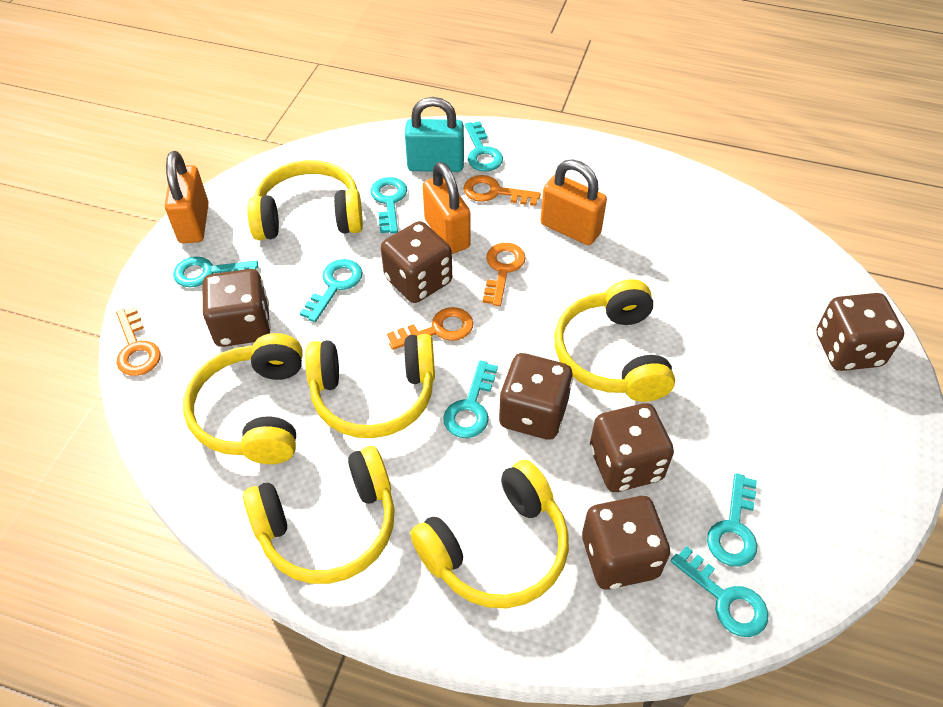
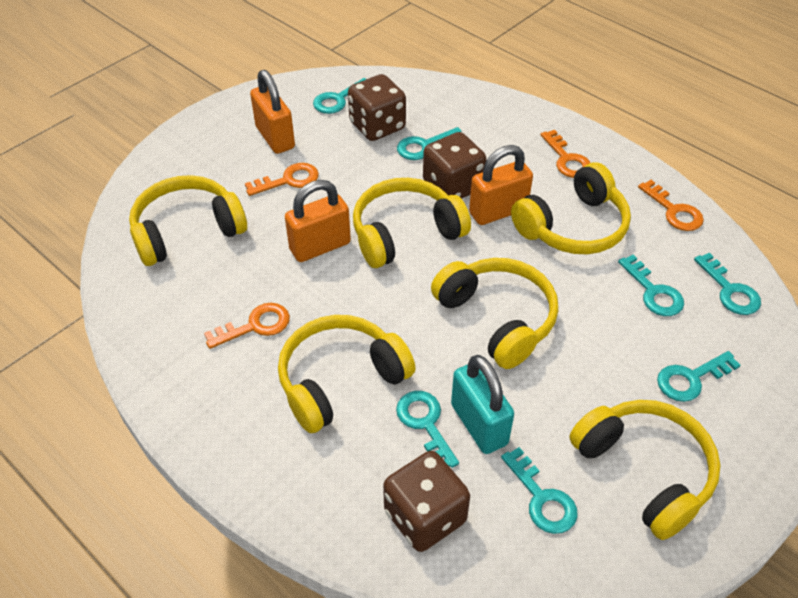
brown dice: 6 -> 3

